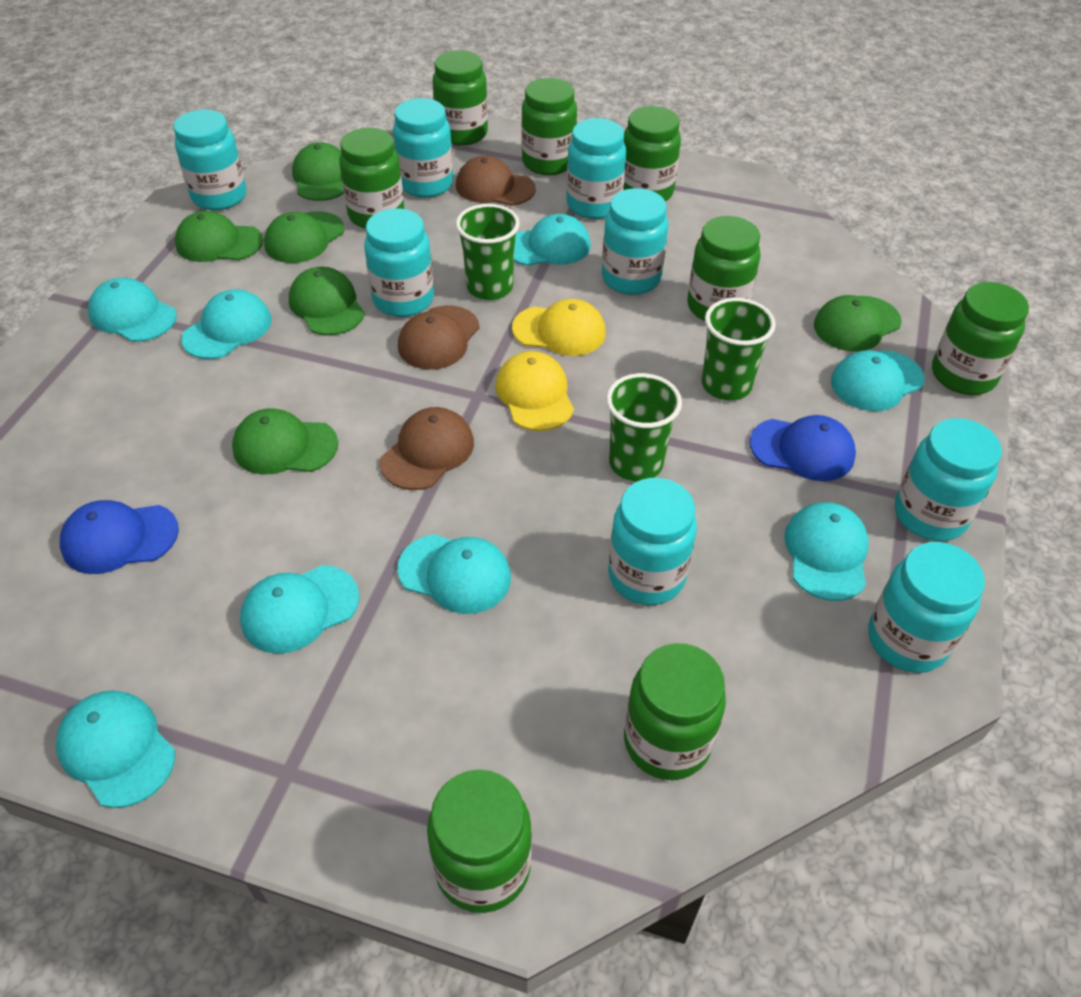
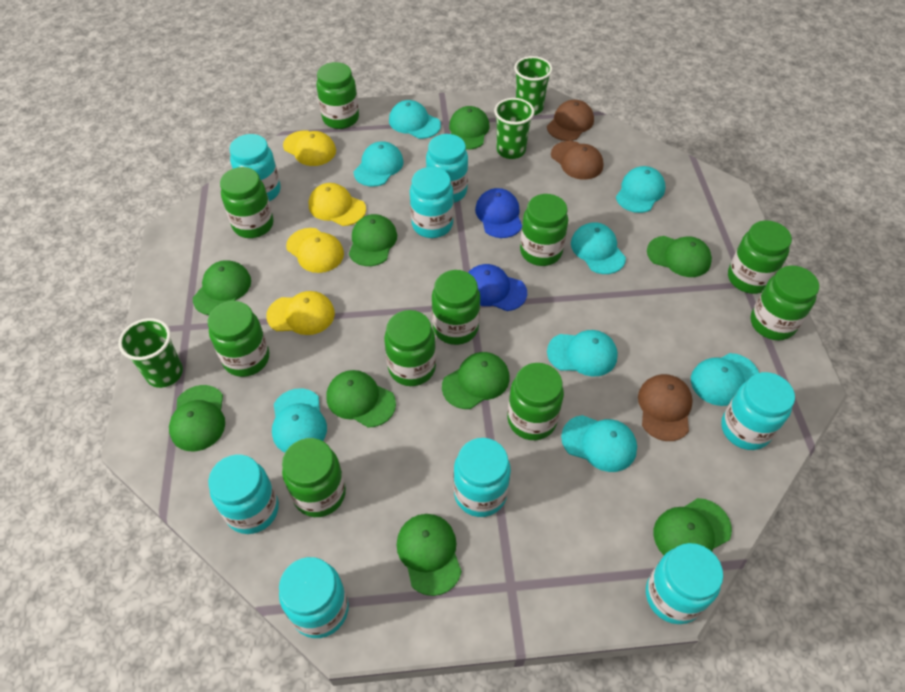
green cap: 6 -> 9
green jar: 8 -> 10
yellow cap: 2 -> 4

